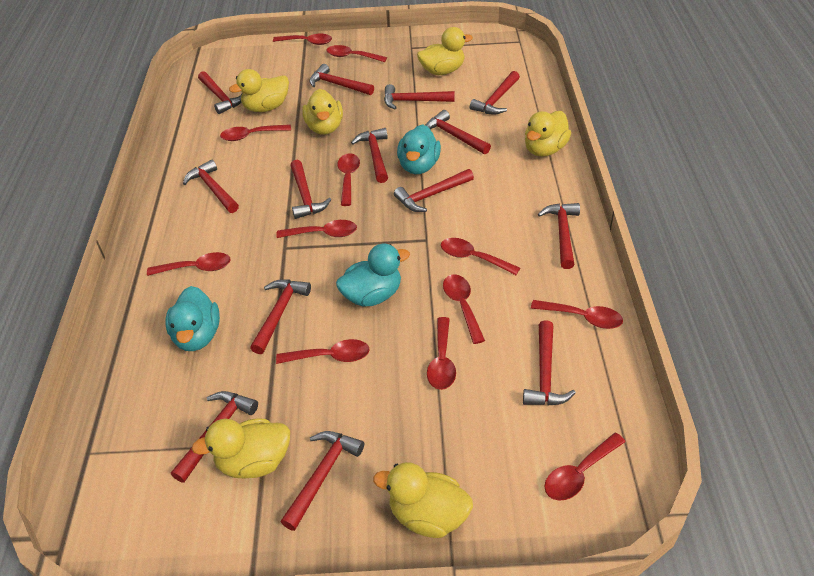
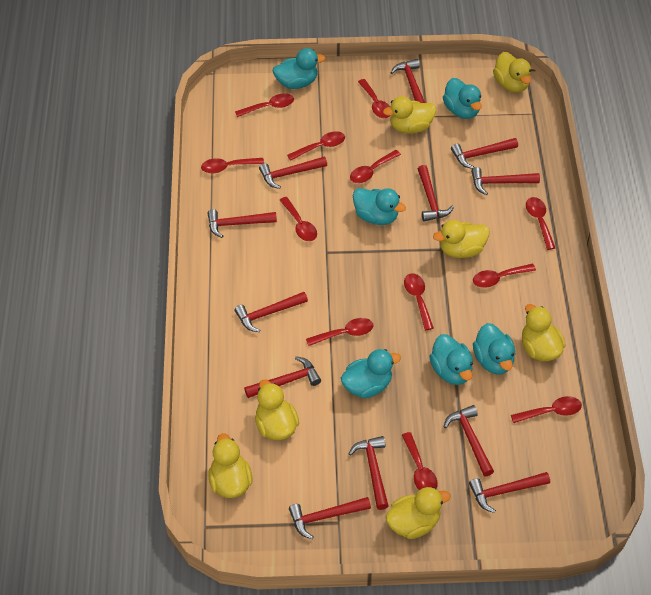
red hammer: 14 -> 12
turquoise duck: 3 -> 6
yellow duck: 6 -> 7

